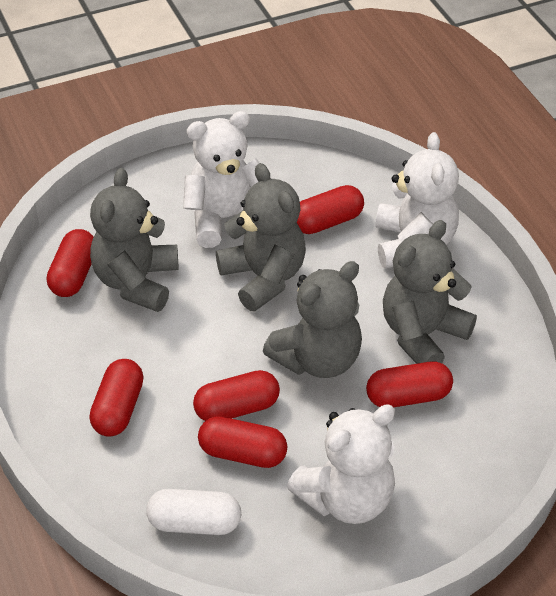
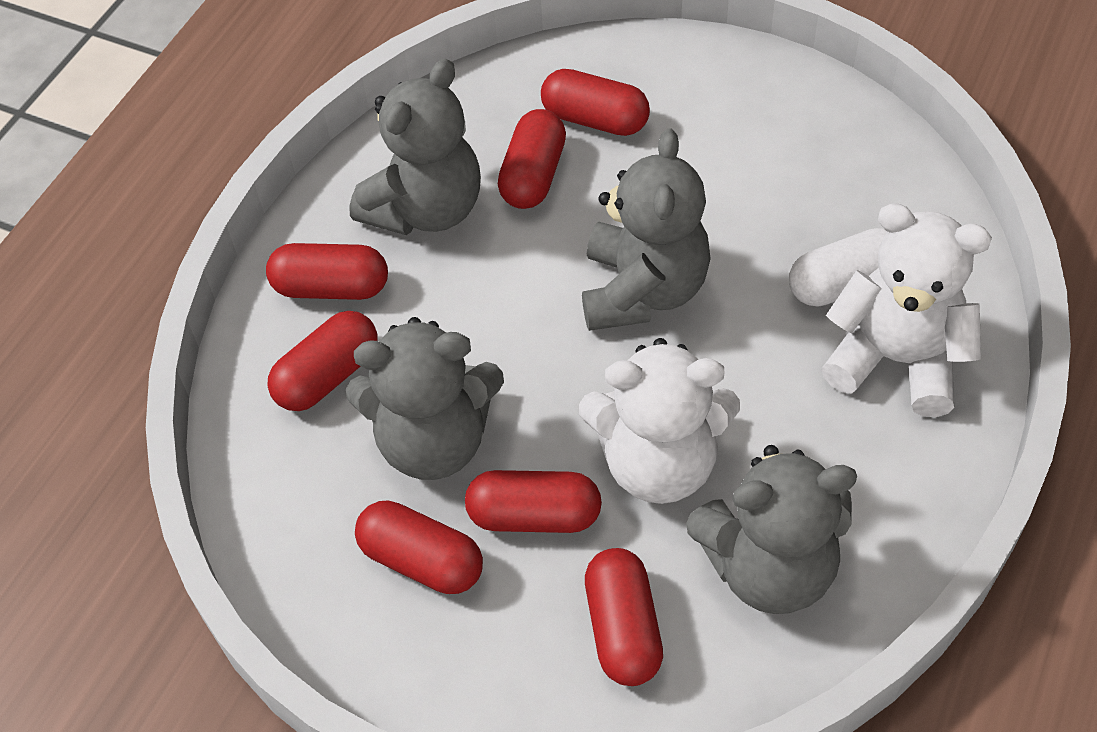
red capsule: 6 -> 7
white teddy bear: 3 -> 2

